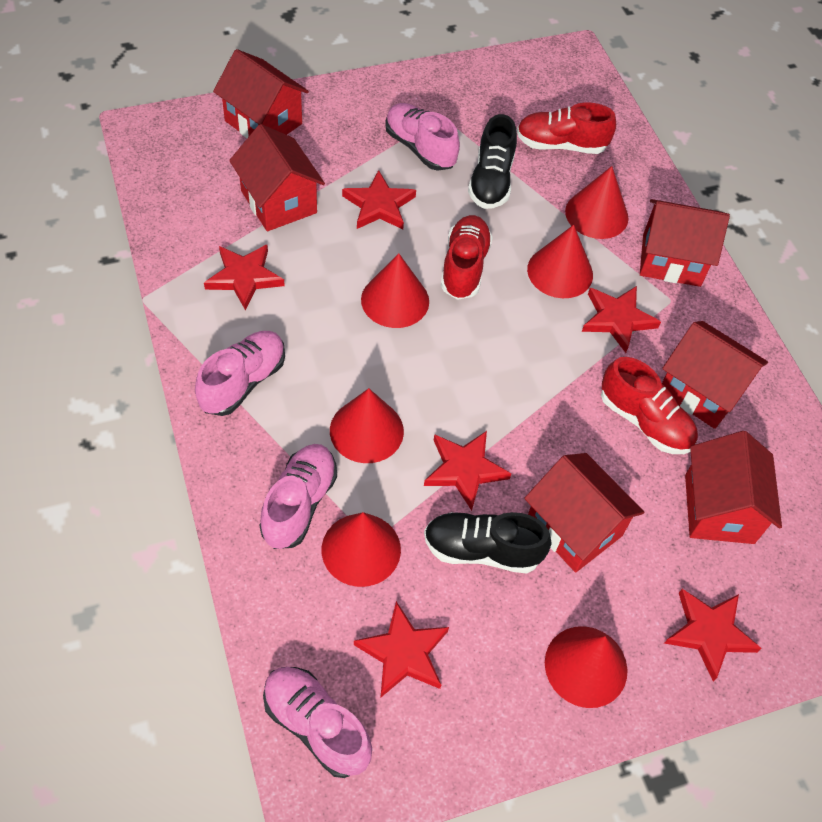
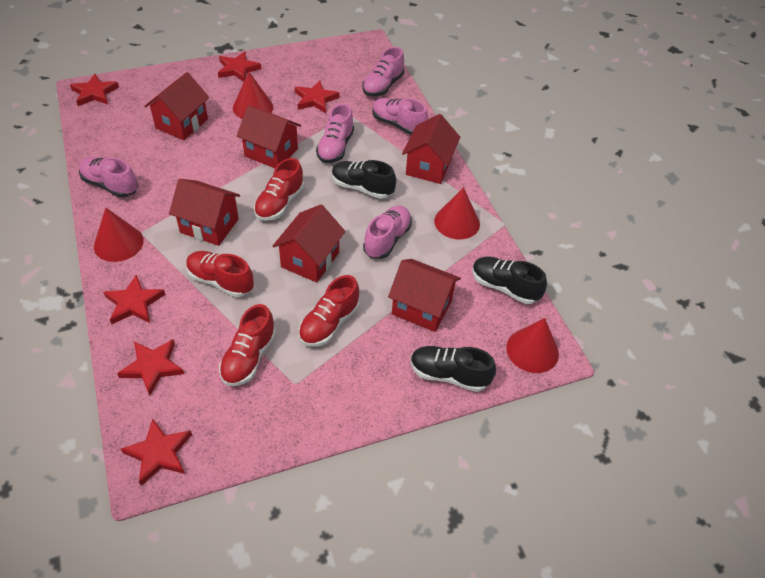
black shoe: 2 -> 3
pink shoe: 4 -> 5
red cone: 6 -> 4
red shoe: 3 -> 4

